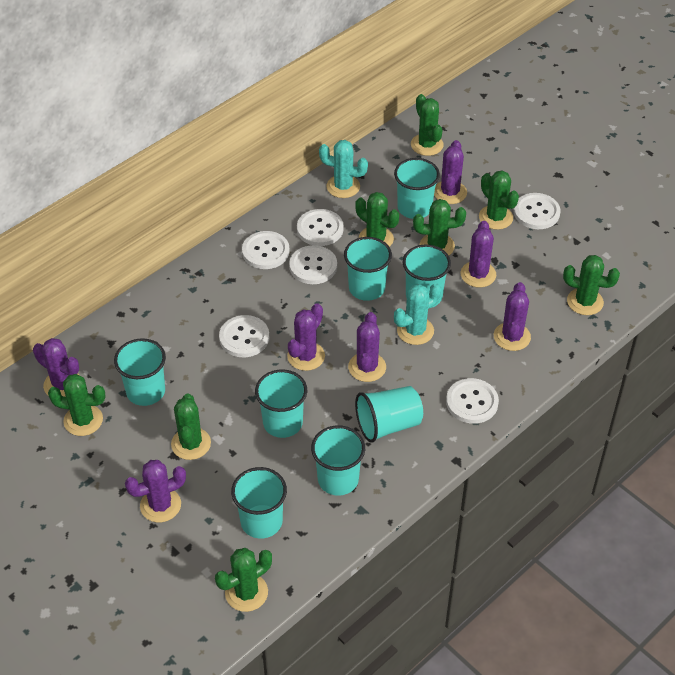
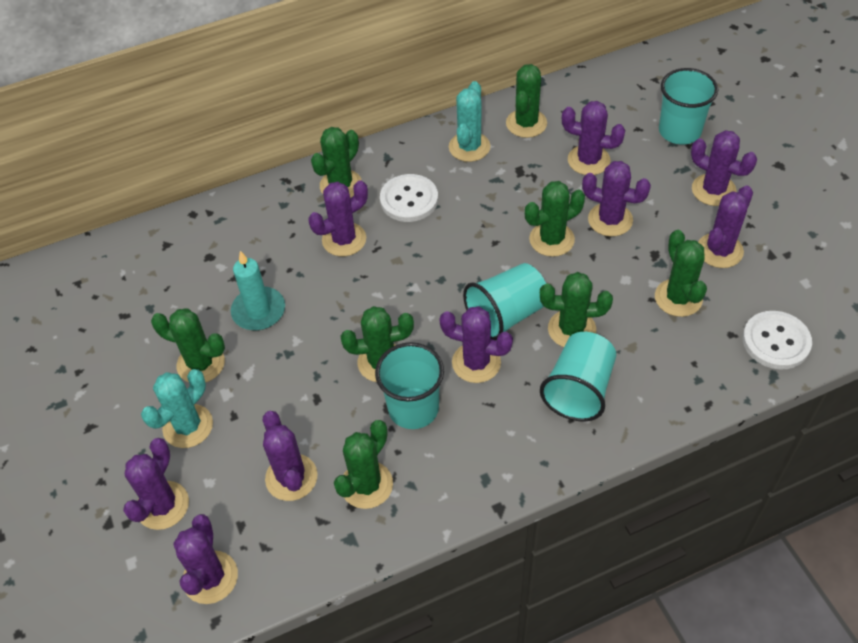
purple cactus: 7 -> 9
turquoise candle: 0 -> 1
turquoise cup: 8 -> 4
white button: 6 -> 2

